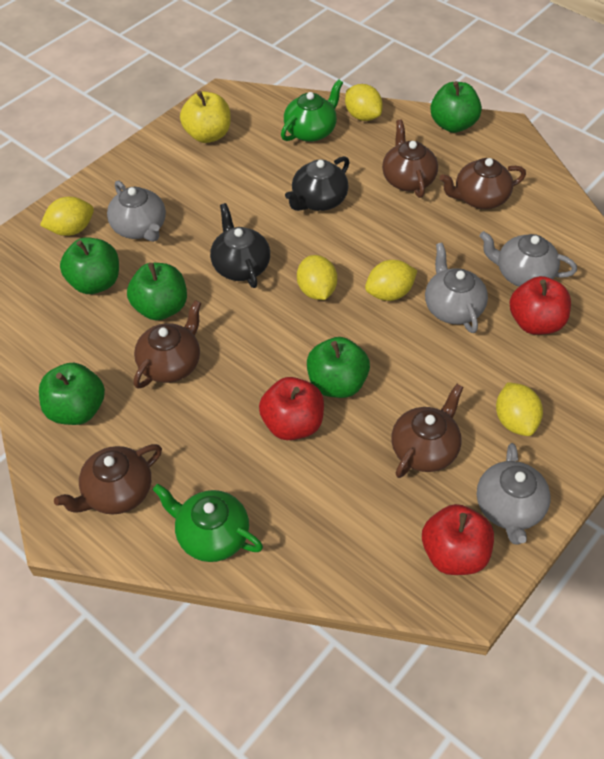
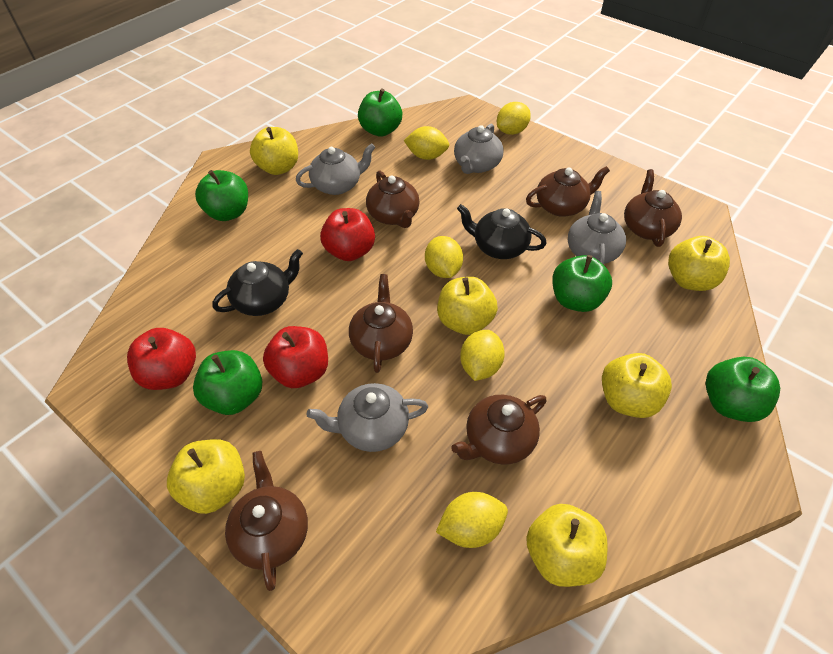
brown teapot: 5 -> 6
green teapot: 2 -> 0
yellow apple: 1 -> 6

